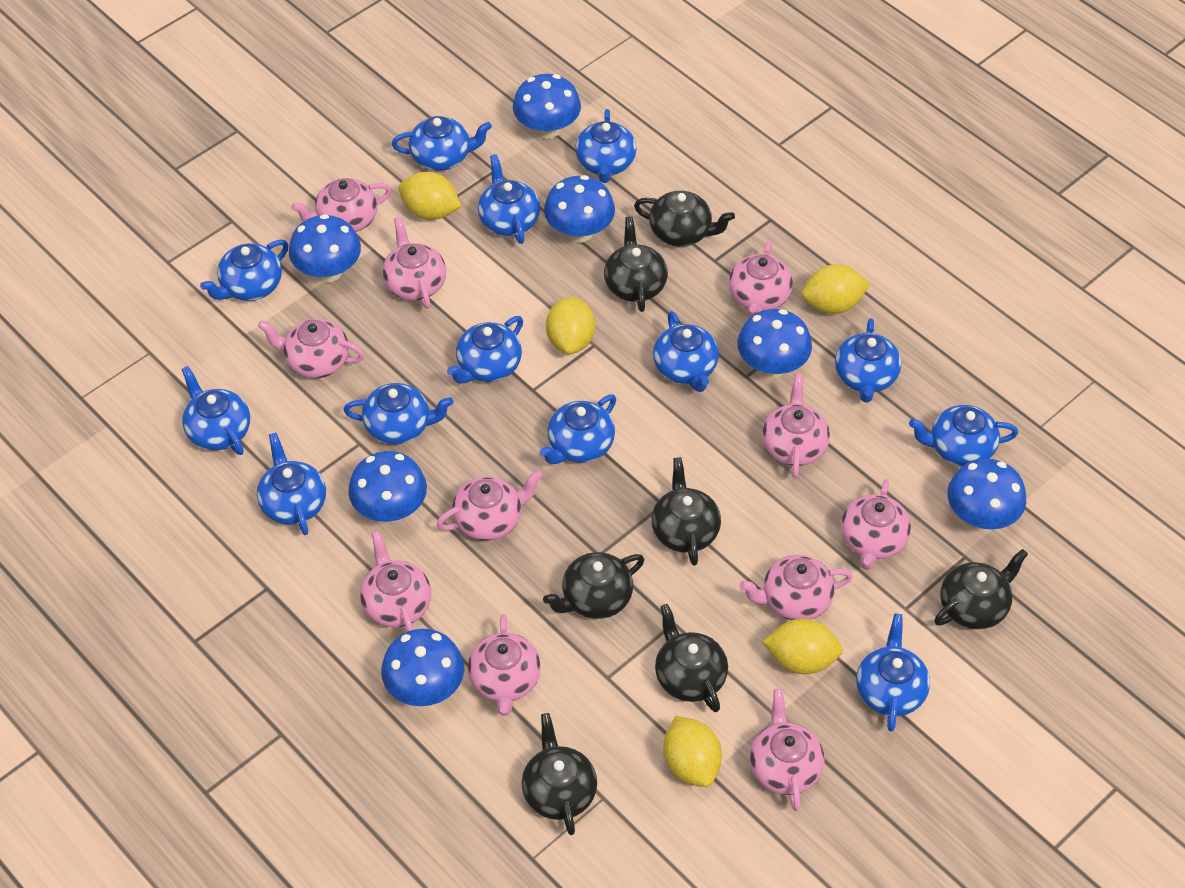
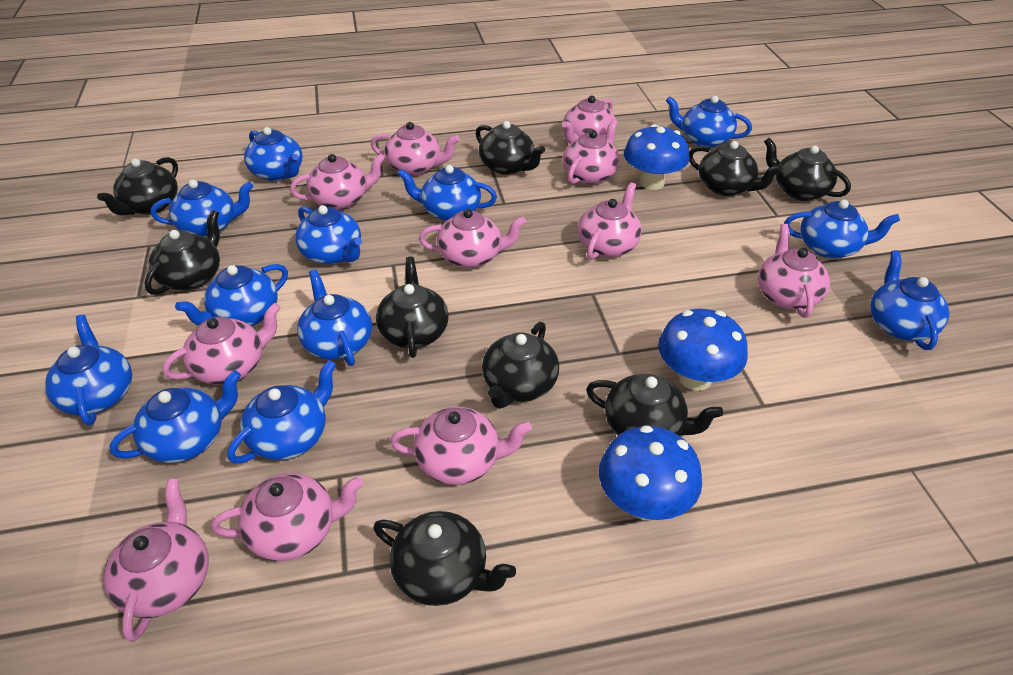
black teapot: 7 -> 9
blue mushroom: 7 -> 3
blue teapot: 13 -> 12
yellow lemon: 5 -> 0

